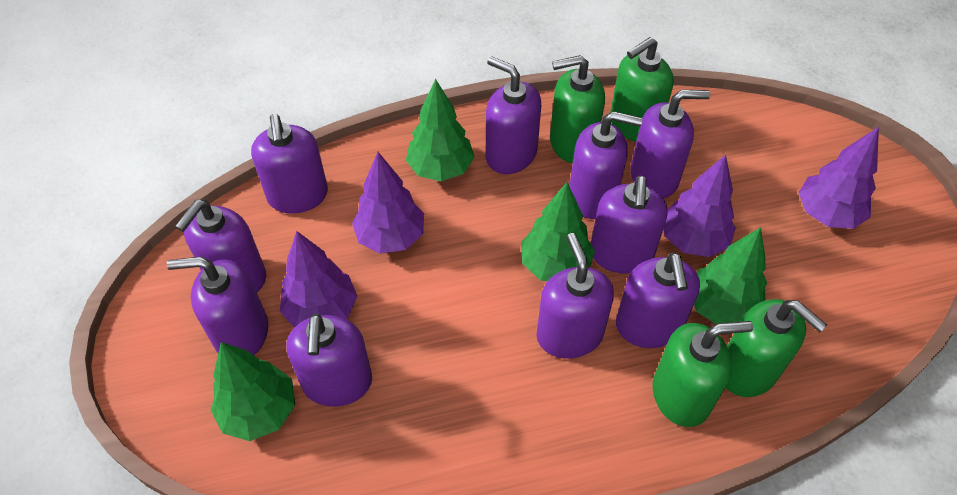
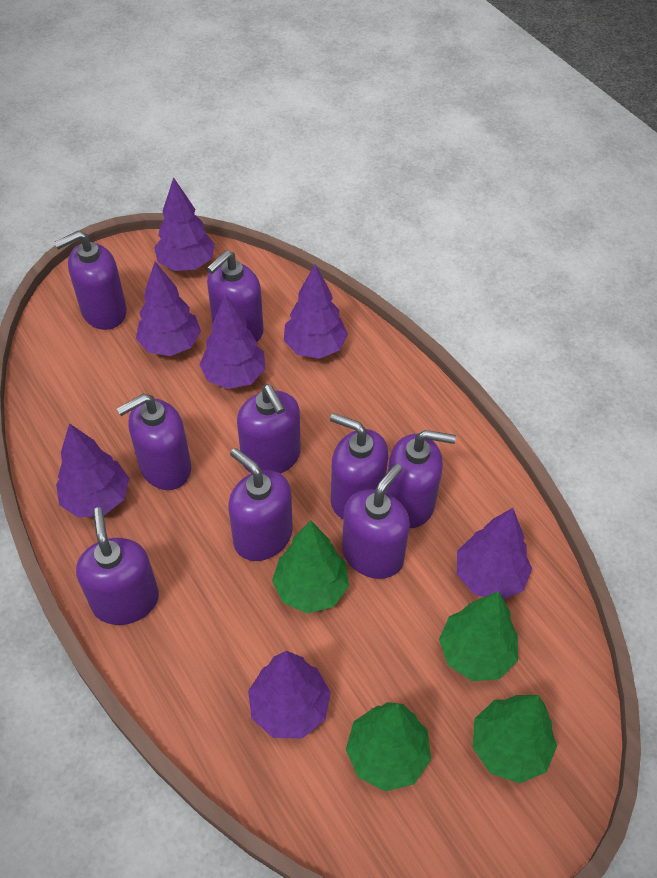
green soap dispenser: 4 -> 0
purple soap dispenser: 10 -> 9
purple tree: 4 -> 7

